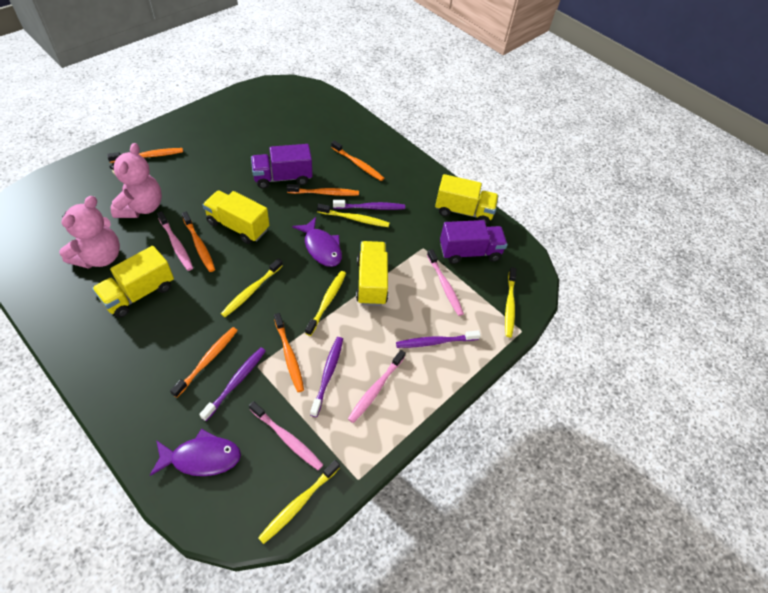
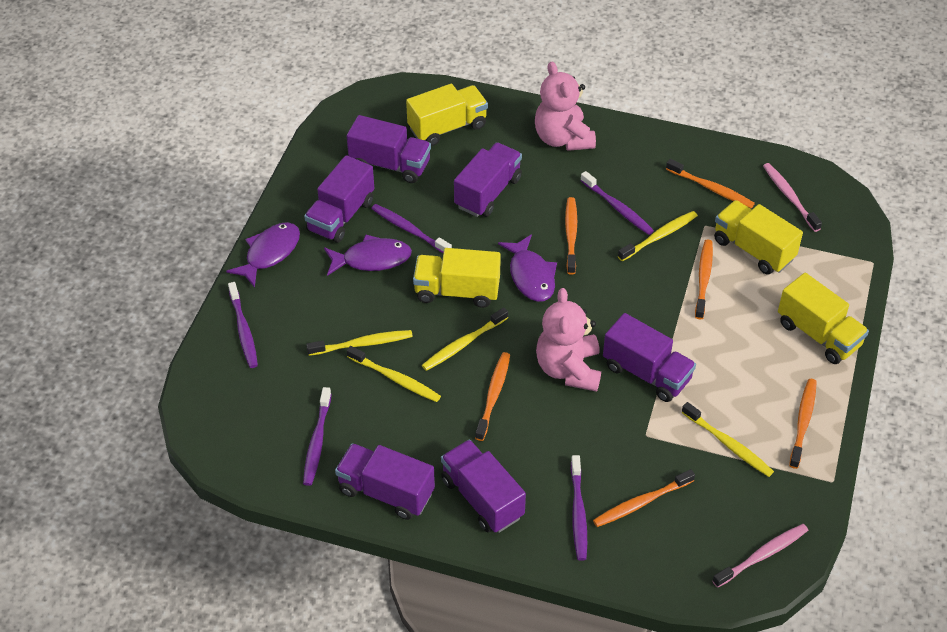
pink toothbrush: 4 -> 2
purple fish: 2 -> 3
purple toothbrush: 4 -> 5
purple truck: 2 -> 6

